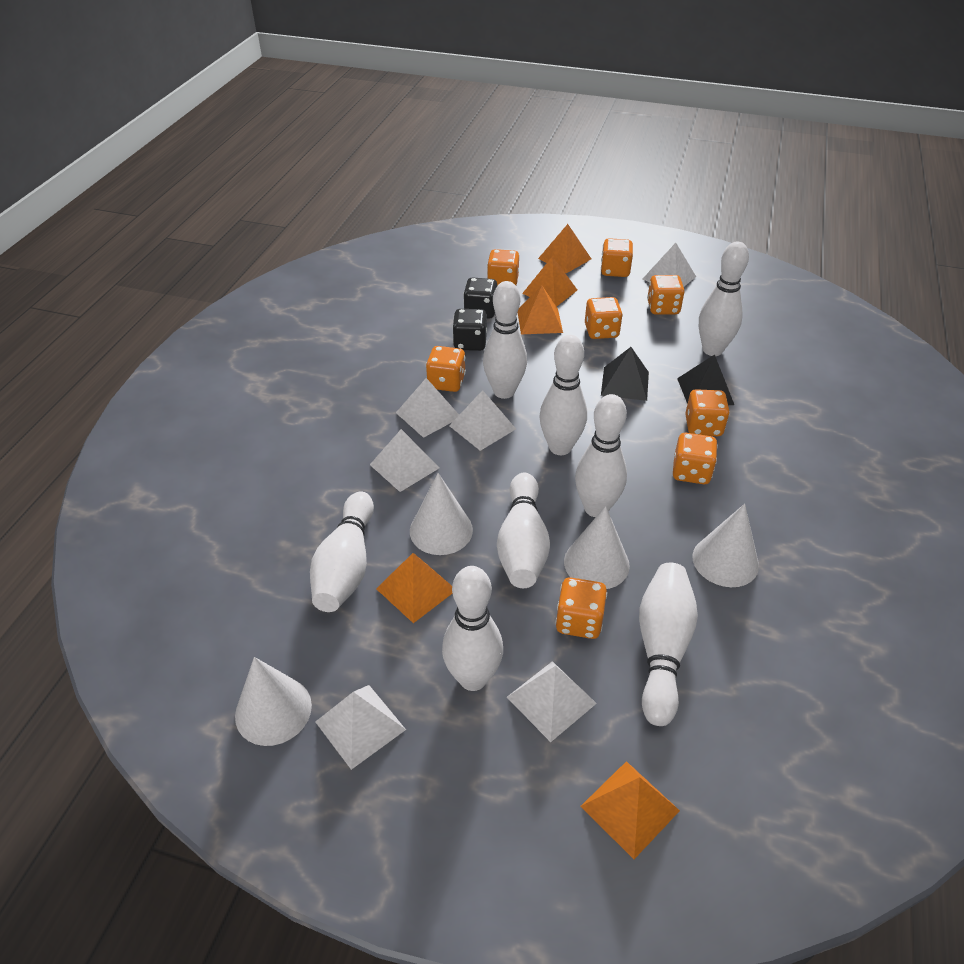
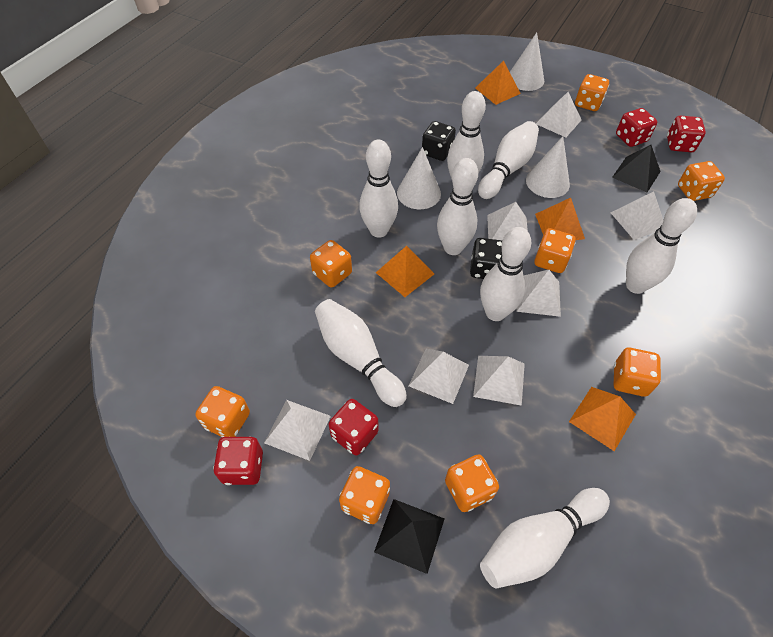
orange pyramid: 5 -> 4
red dice: 0 -> 4
white cone: 4 -> 3
white pyramid: 6 -> 7

